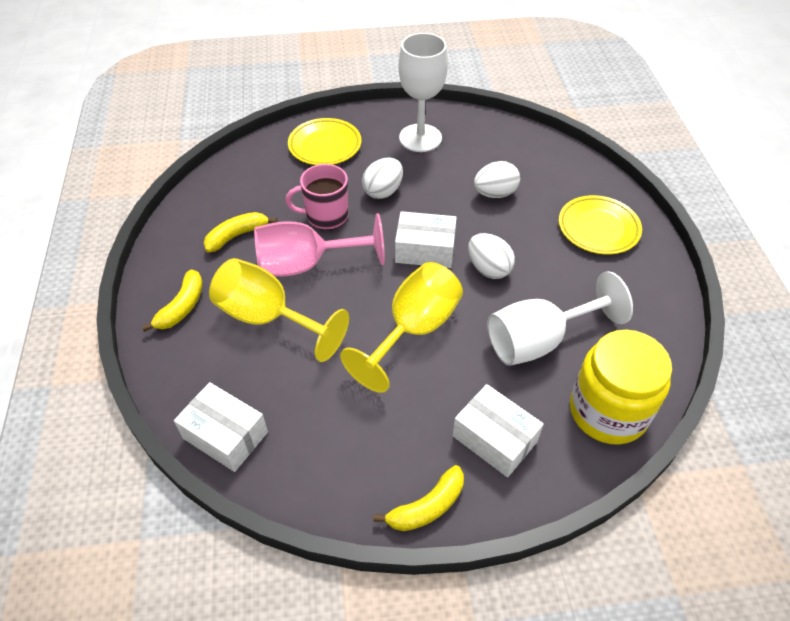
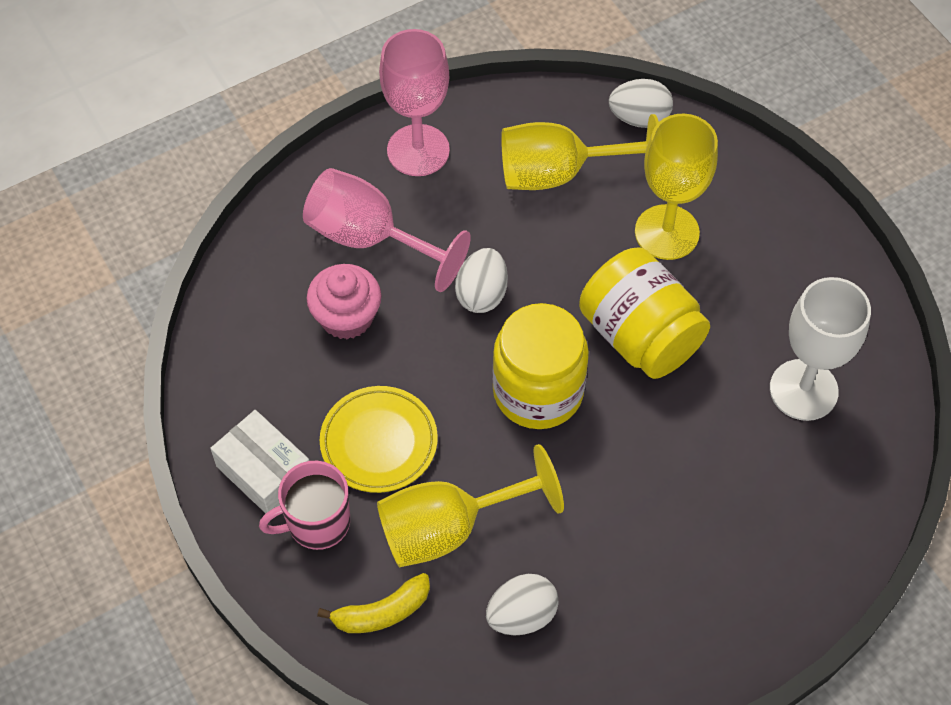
pink cupcake: 0 -> 1
pink goblet: 1 -> 2
white box: 3 -> 1
white goblet: 2 -> 1
yellow banana: 3 -> 1
yellow goblet: 2 -> 3
yellow jar: 1 -> 2
yellow plate: 2 -> 1

